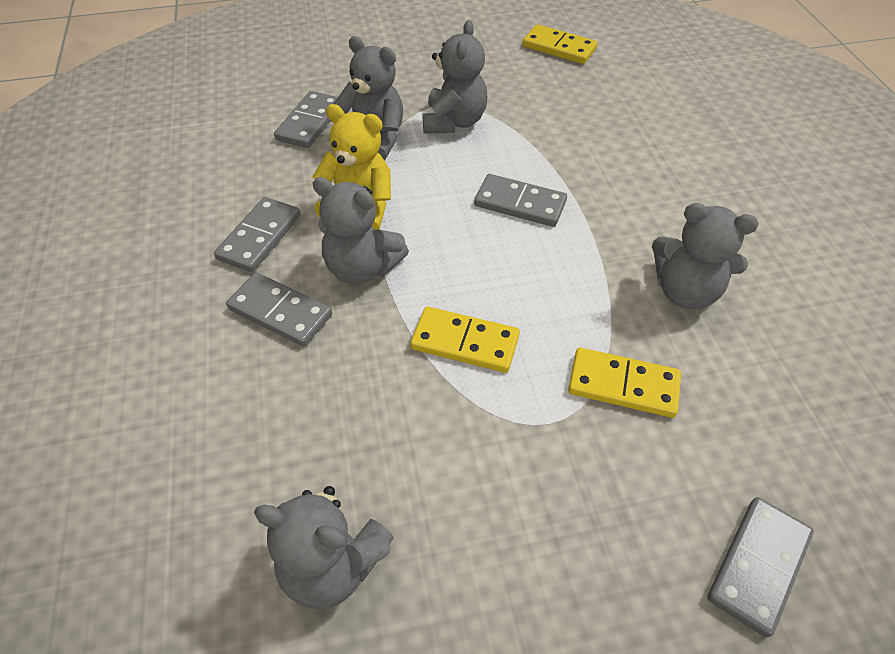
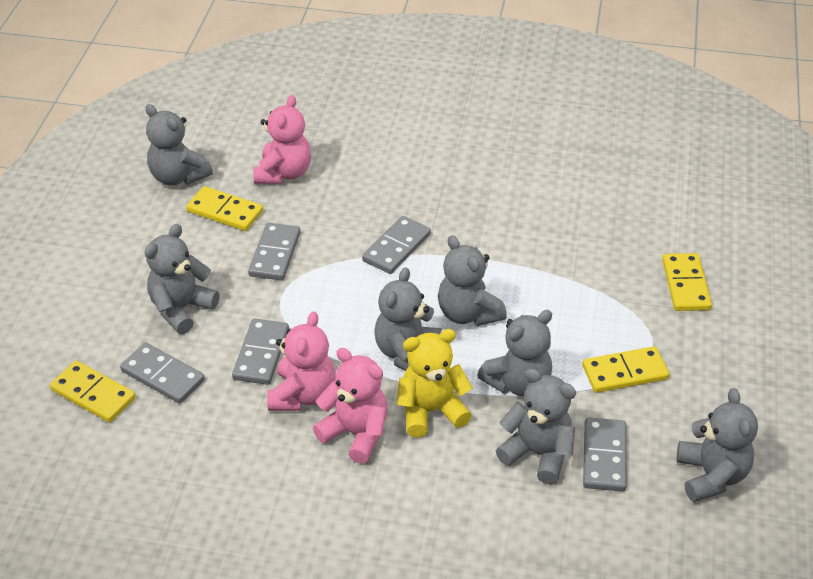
grey teddy bear: 5 -> 7
pink teddy bear: 0 -> 3
yellow domino: 3 -> 4

